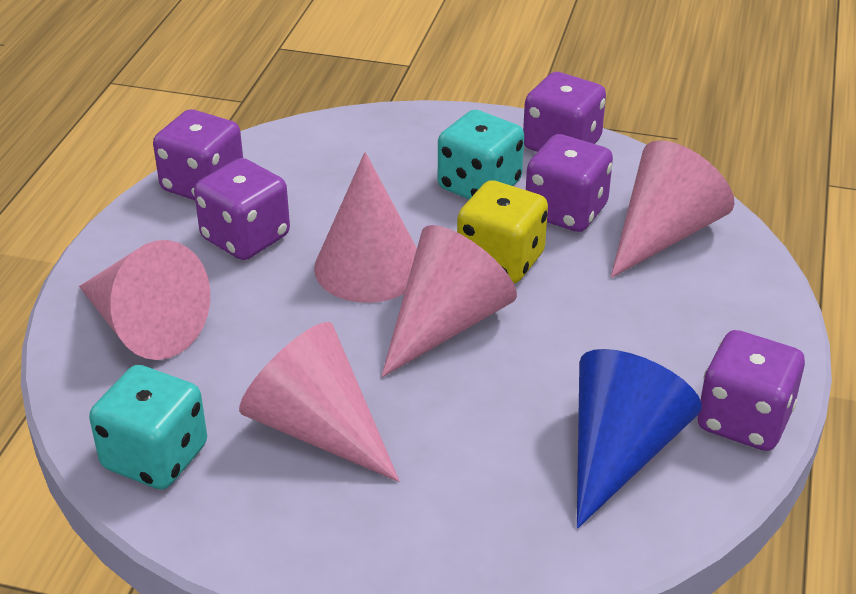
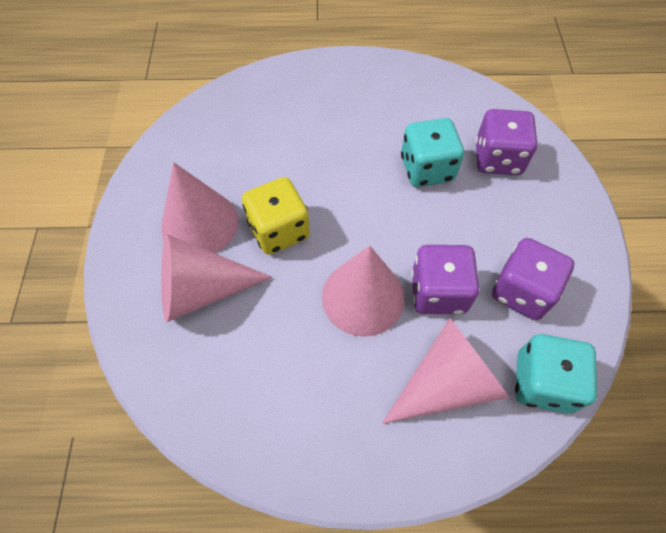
blue cone: 1 -> 0
pink cone: 5 -> 4
purple dice: 5 -> 3

